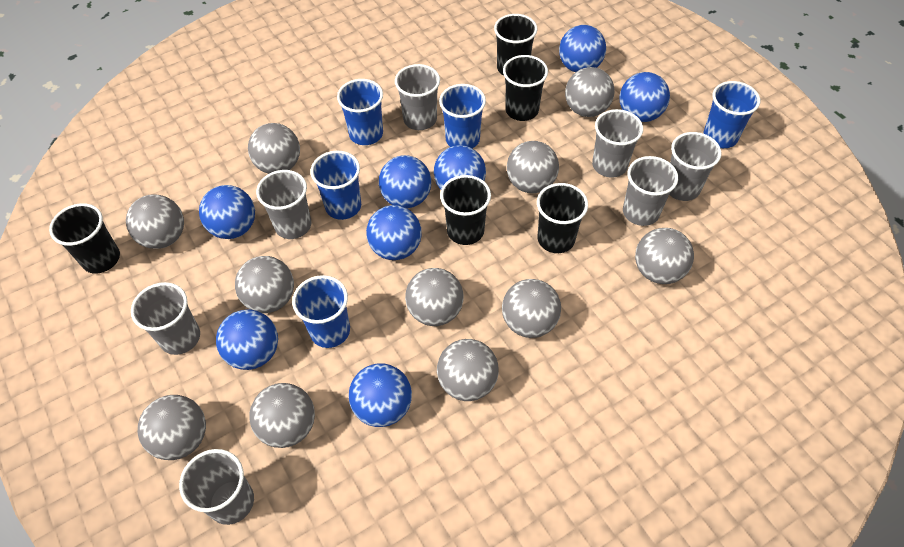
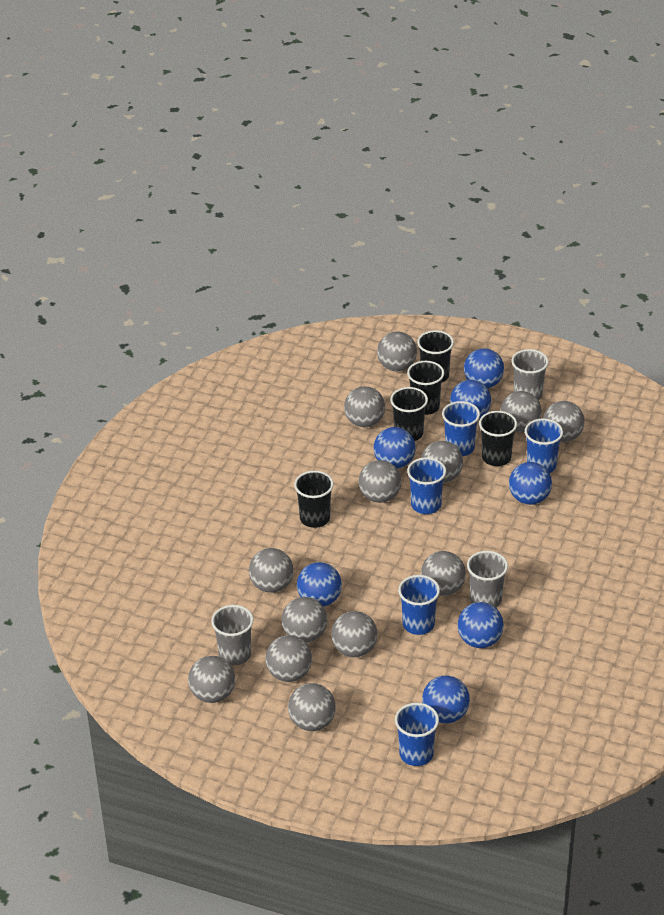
blue ball: 8 -> 7
grey ball: 11 -> 13
grey cup: 7 -> 3

